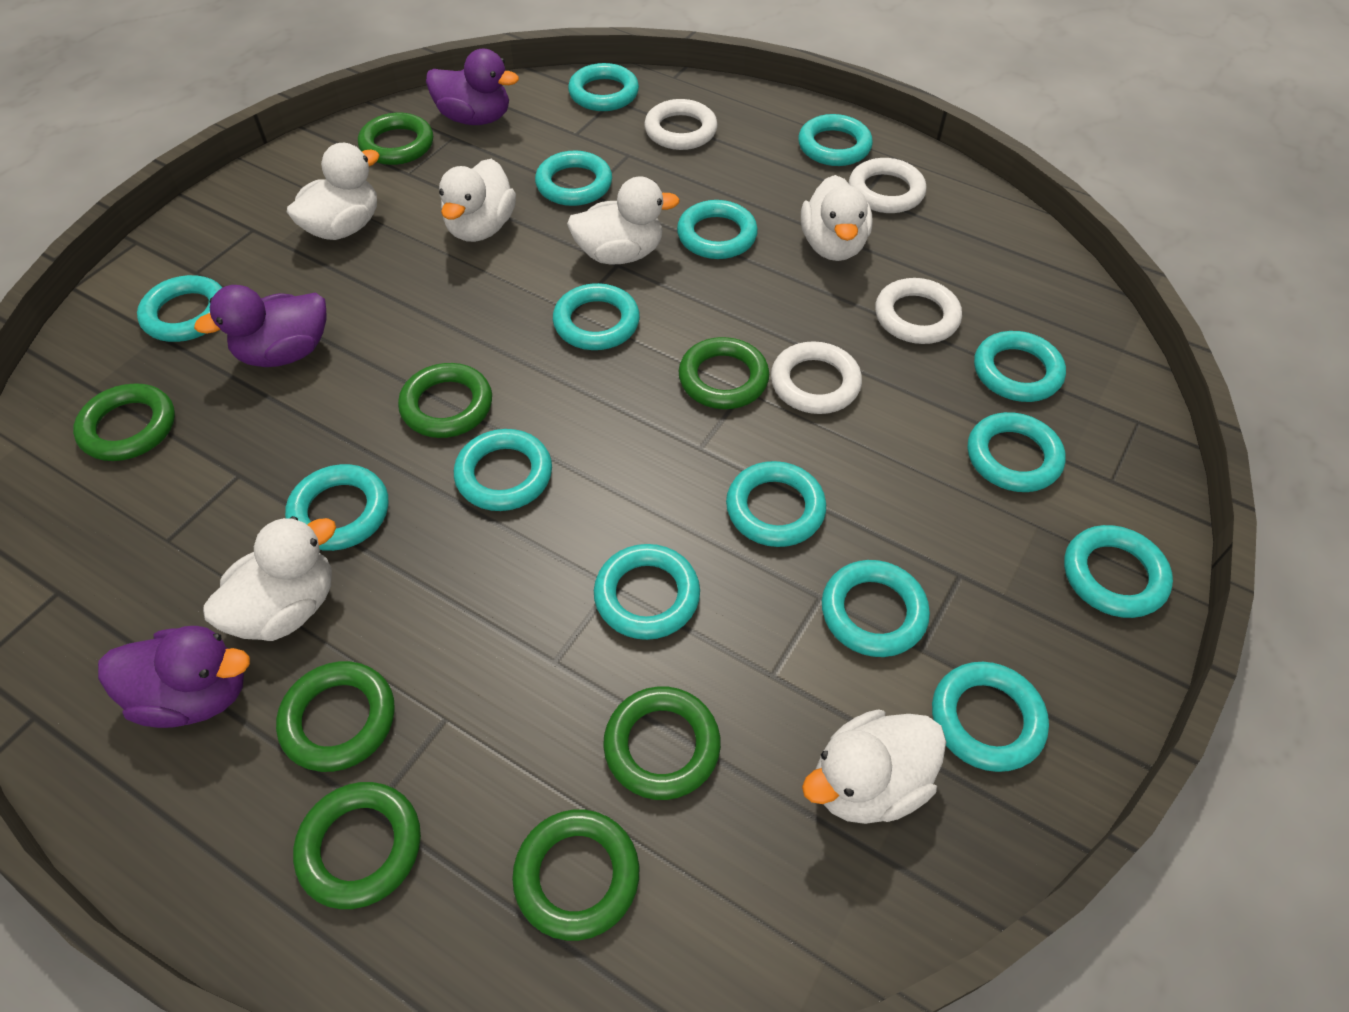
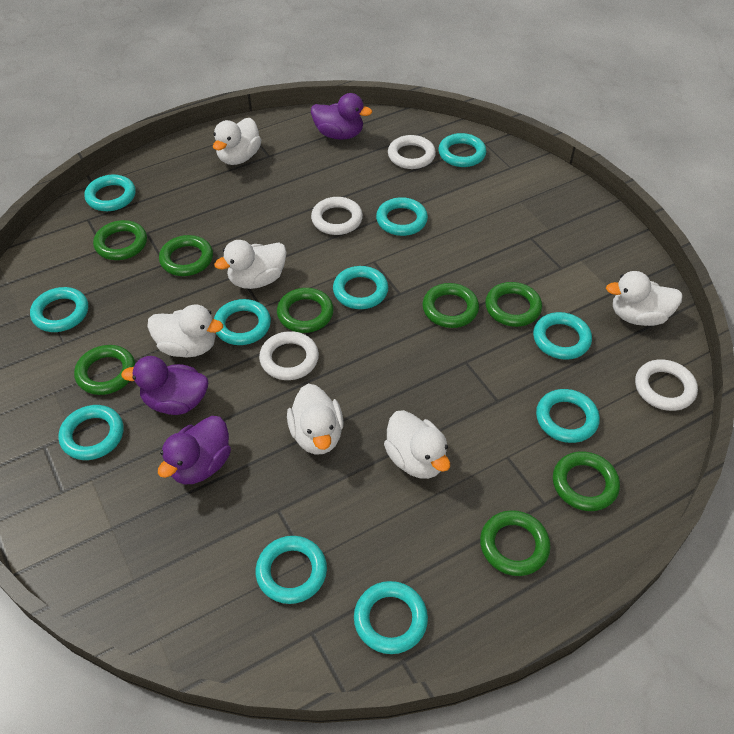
turquoise ring: 15 -> 11

